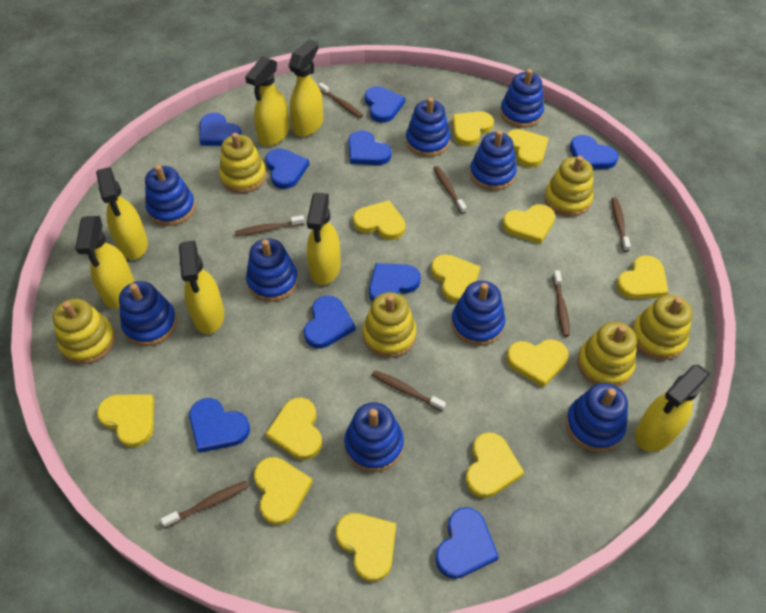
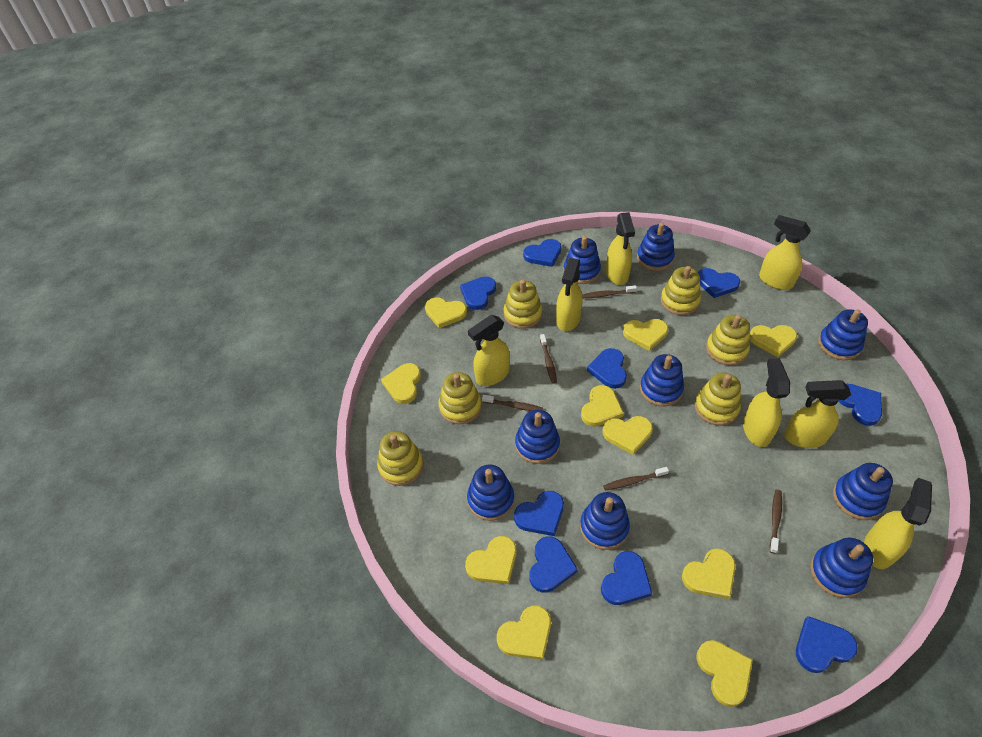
brown toothbrush: 7 -> 5
yellow heart: 12 -> 10

